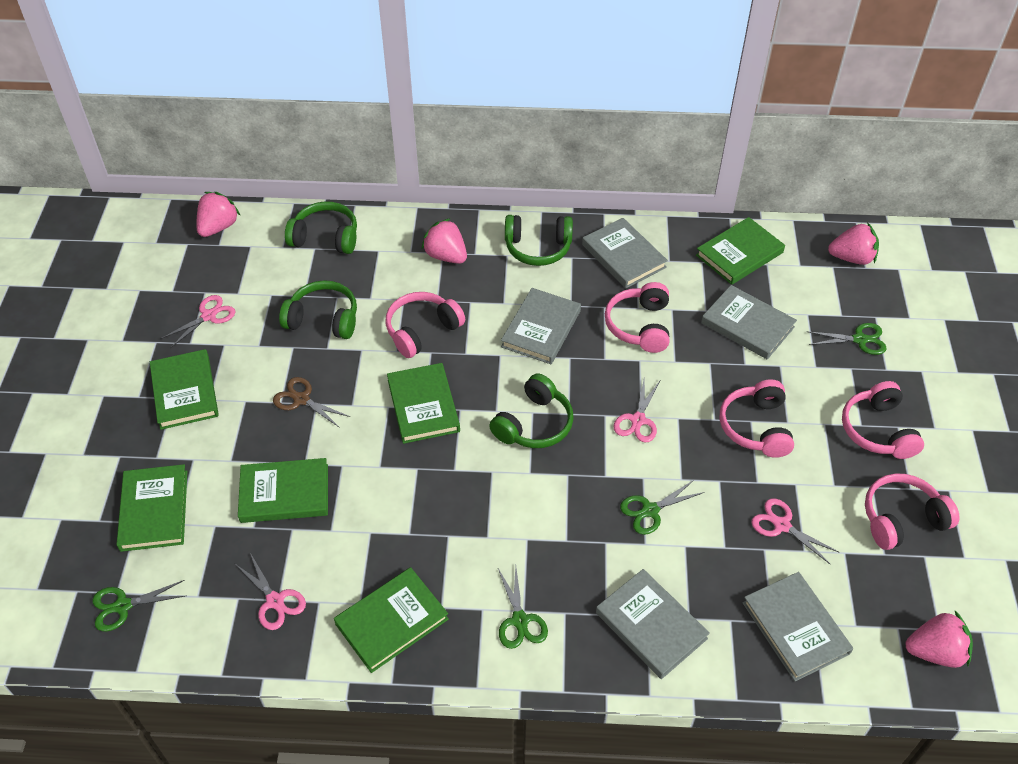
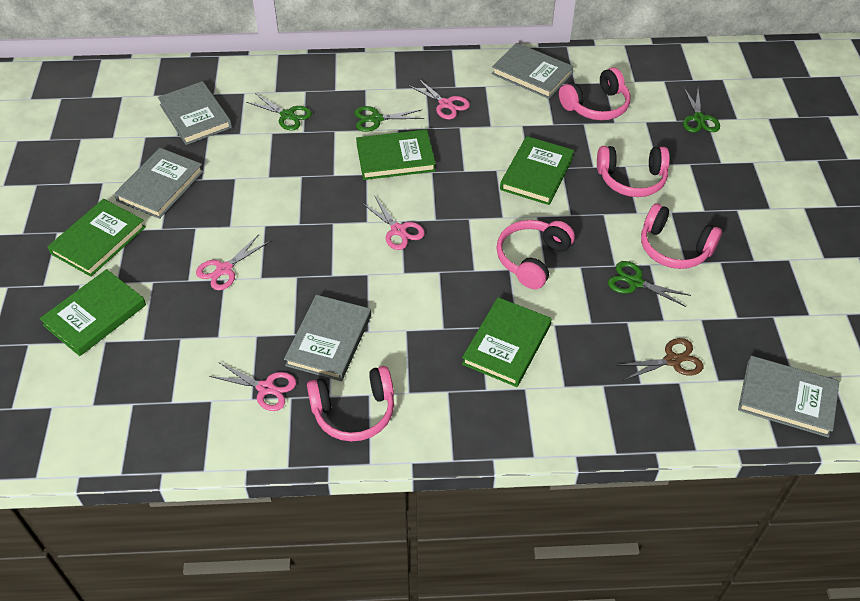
green book: 6 -> 5
green headphones: 4 -> 0
pink strawberry: 4 -> 0

